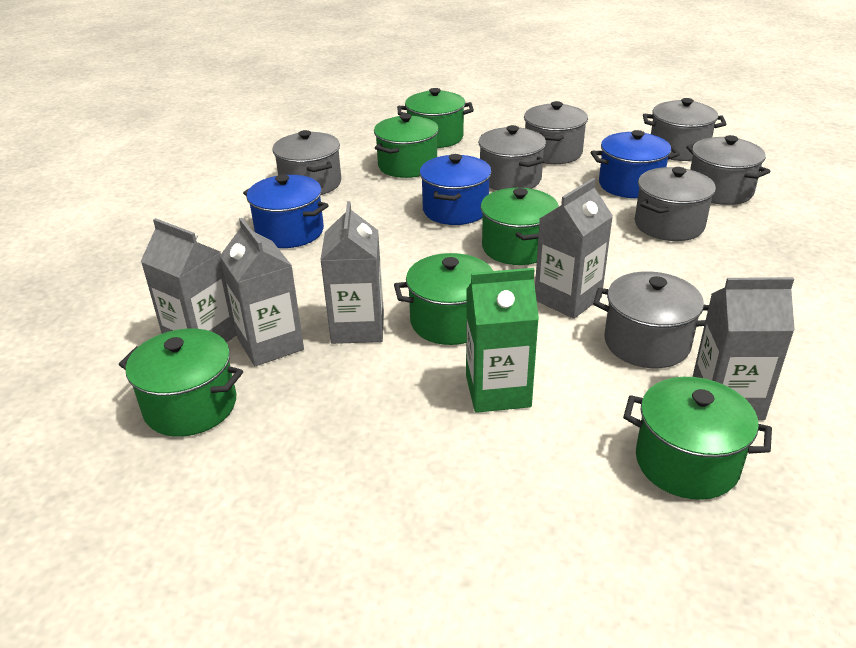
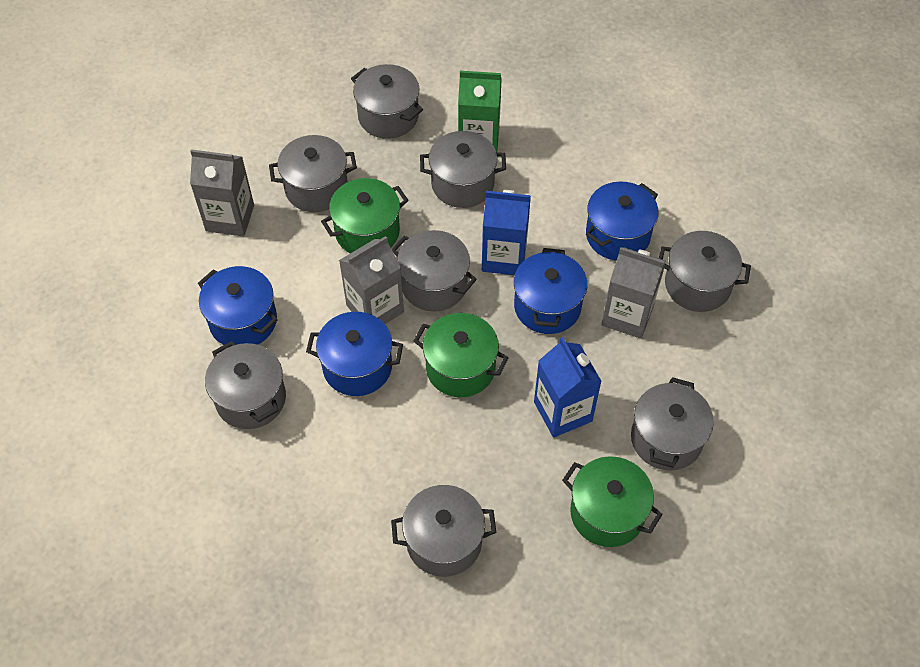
blue carton: 0 -> 2
blue pot: 3 -> 4
green pot: 6 -> 3
grey carton: 5 -> 3
grey pot: 7 -> 8

